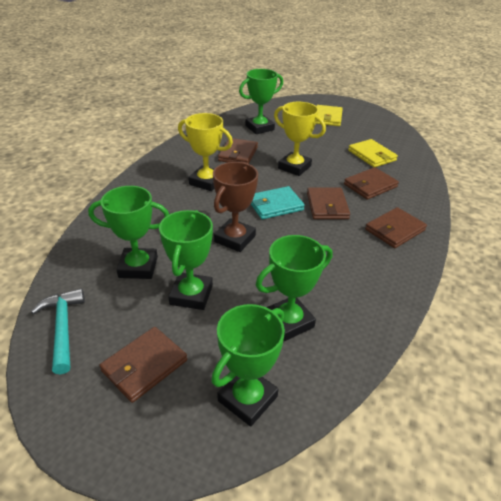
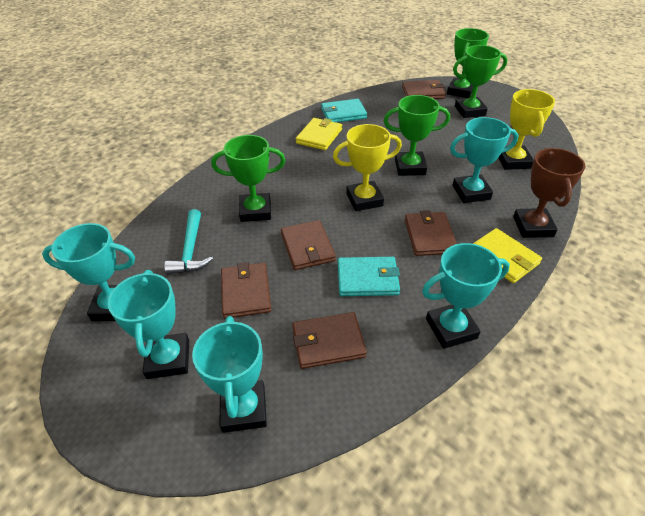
green trophy: 5 -> 4
turquoise trophy: 0 -> 5
turquoise wallet: 1 -> 2

